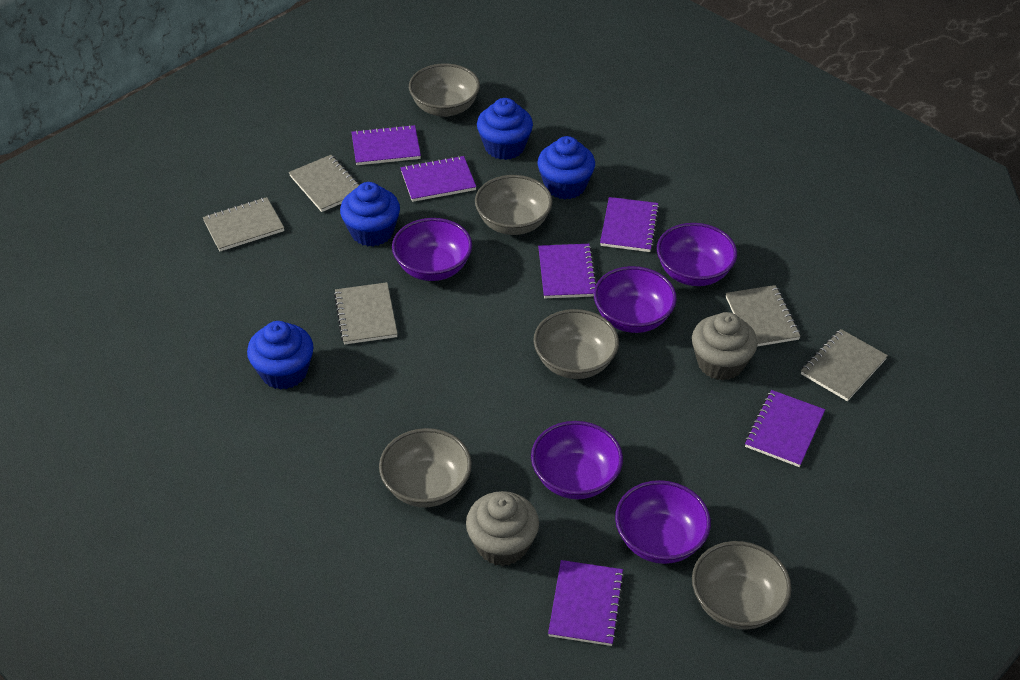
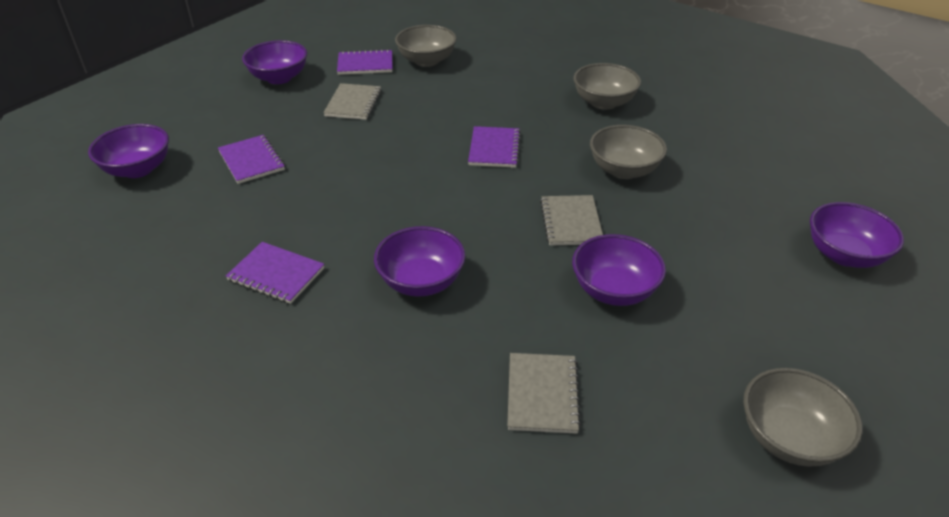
blue cupcake: 4 -> 0
grey bowl: 5 -> 4
grey cupcake: 2 -> 0
grey notebook: 5 -> 3
purple notebook: 6 -> 4

